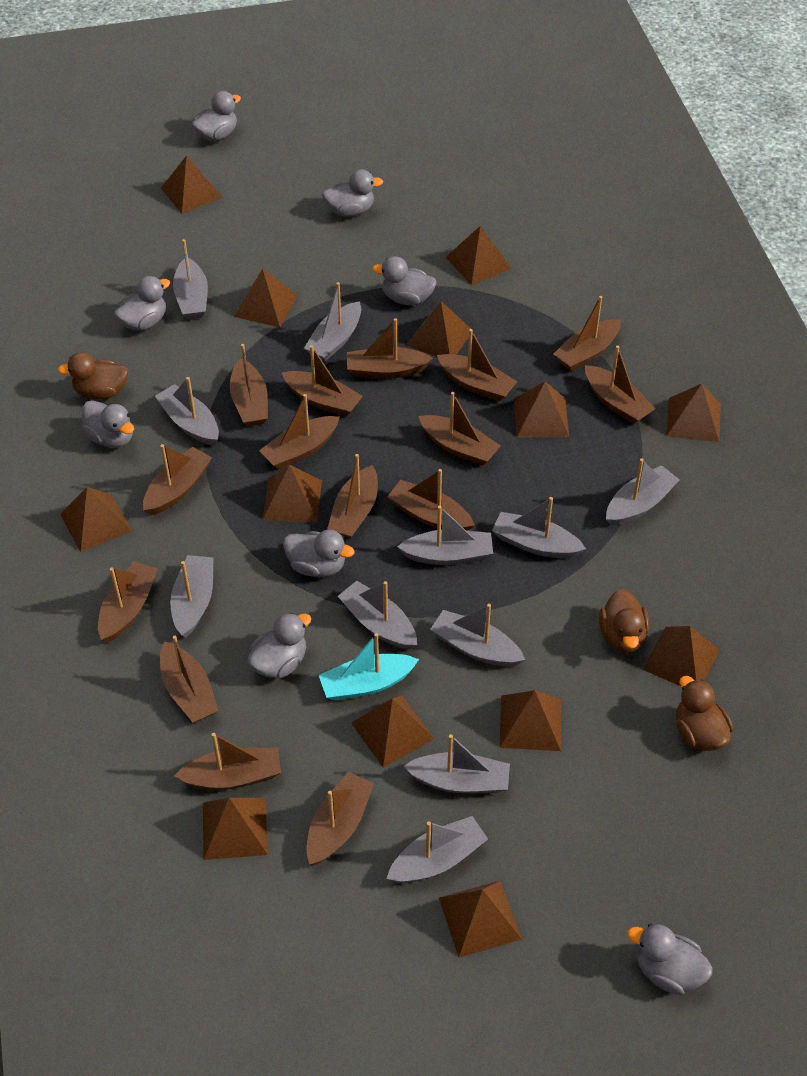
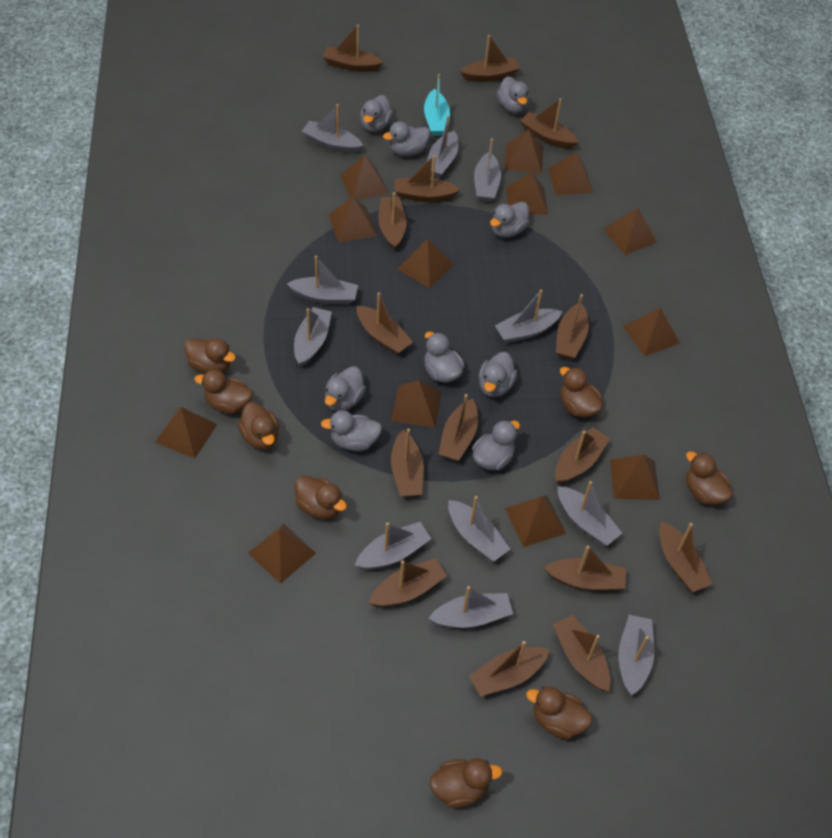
brown duck: 3 -> 8
grey duck: 8 -> 9

